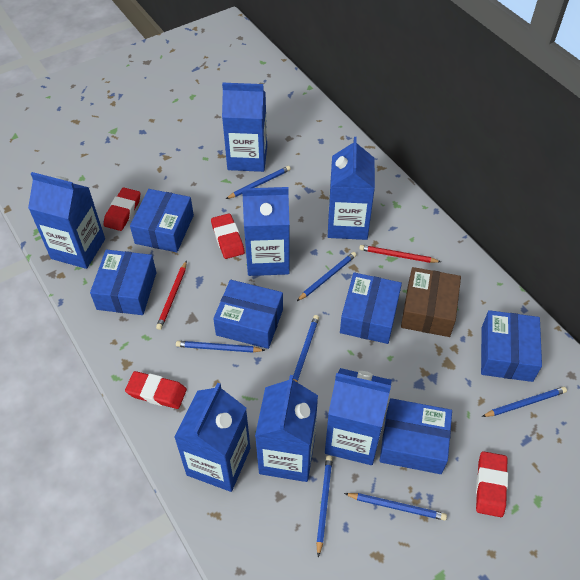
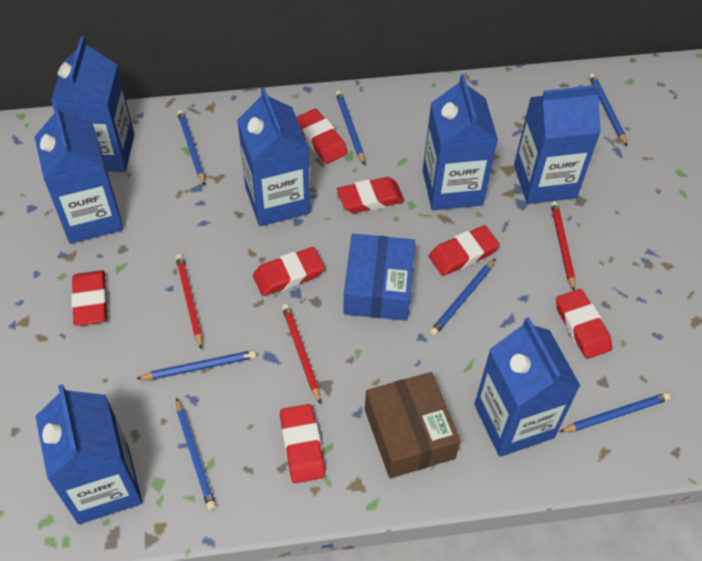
blue box: 6 -> 1
red eraser: 4 -> 7
red pencil: 2 -> 3

